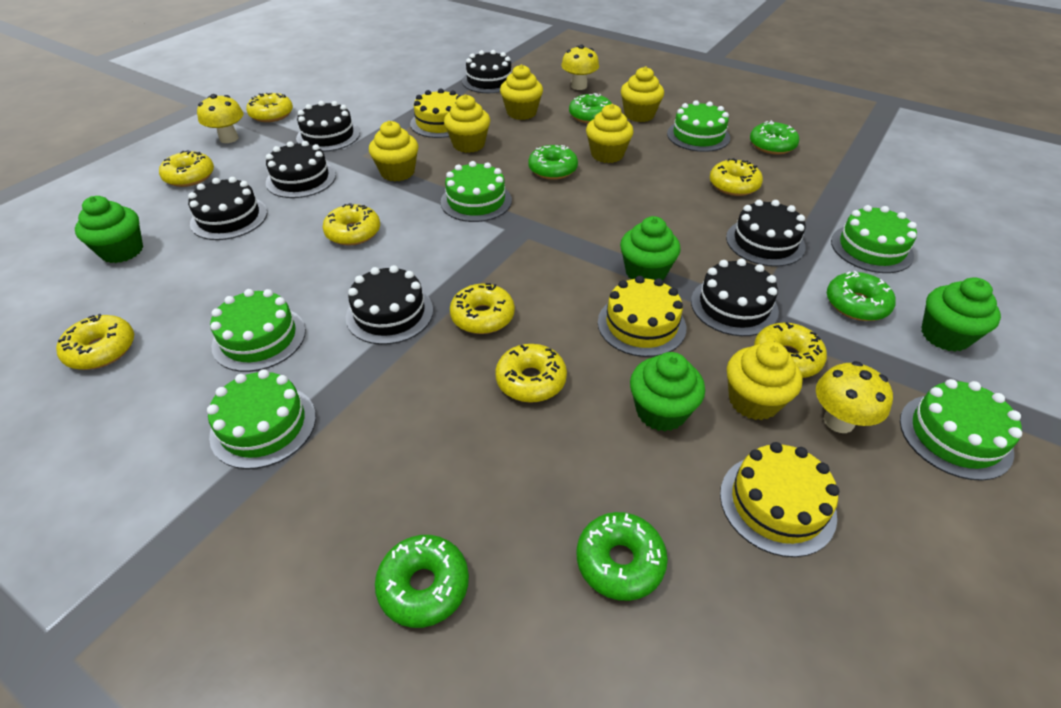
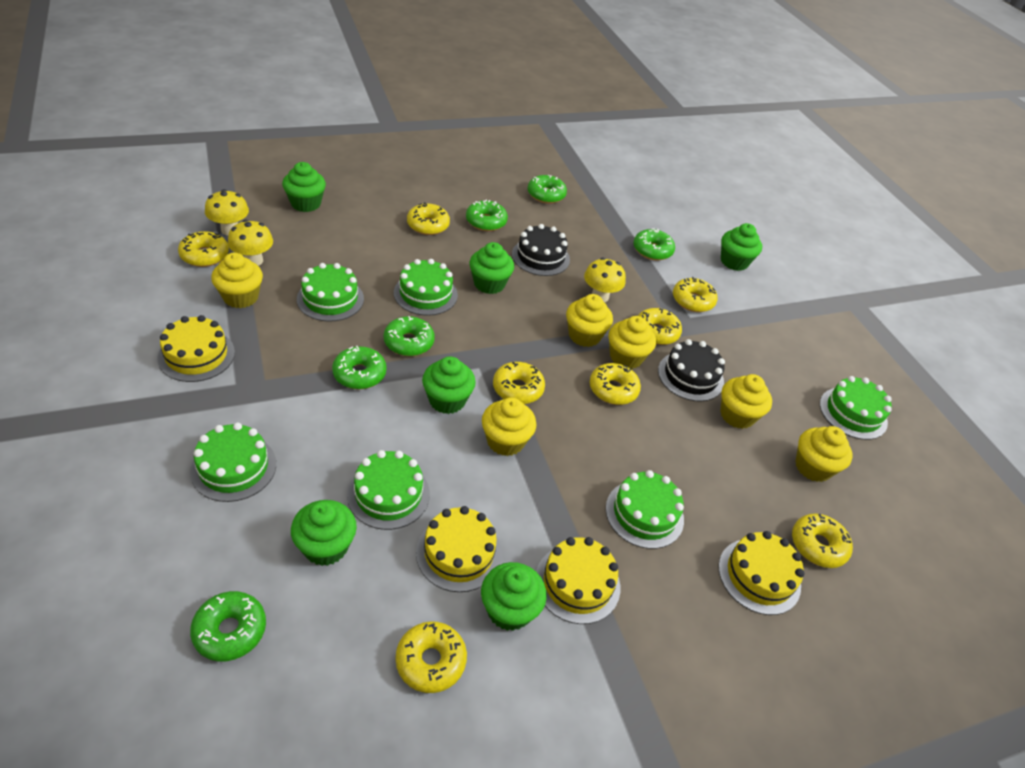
black cake: 7 -> 2
green cupcake: 4 -> 6
yellow cake: 3 -> 4

